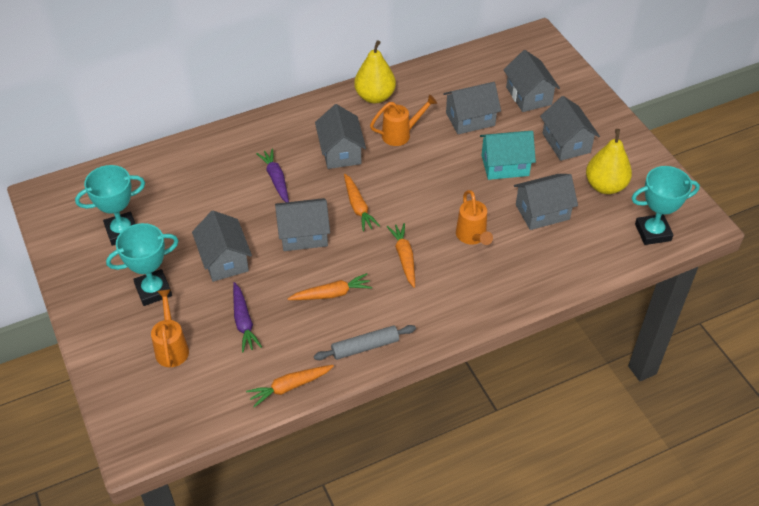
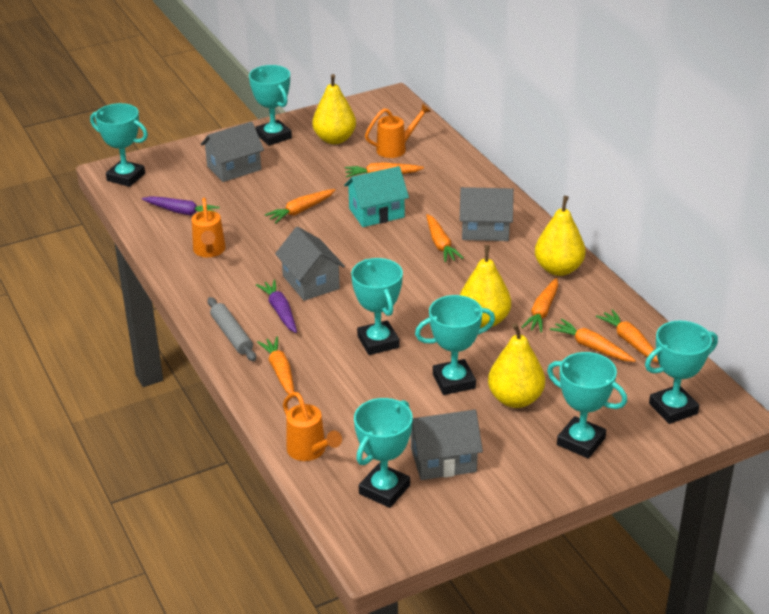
grey house: 7 -> 4
orange carrot: 4 -> 7
turquoise trophy: 3 -> 7
yellow pear: 2 -> 4

